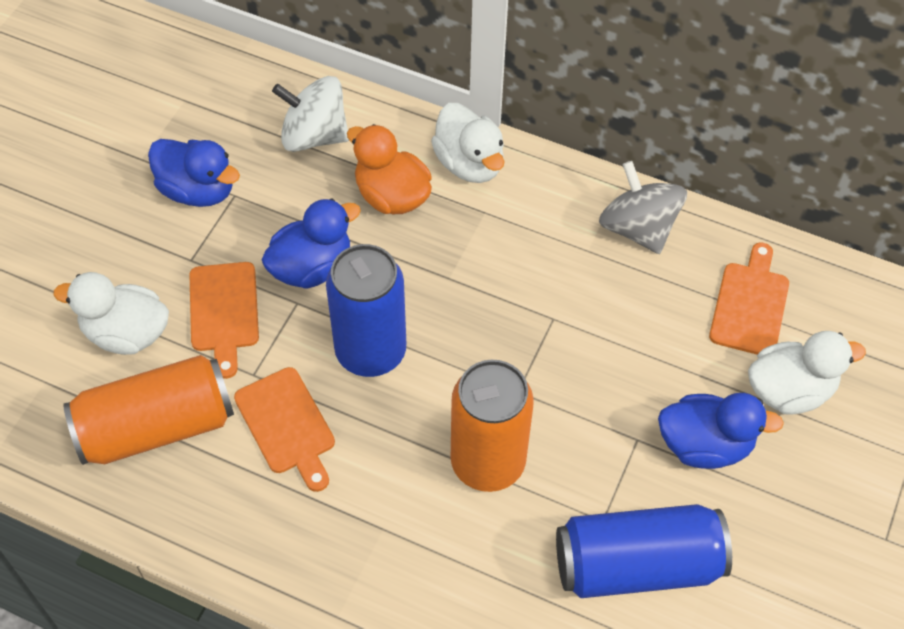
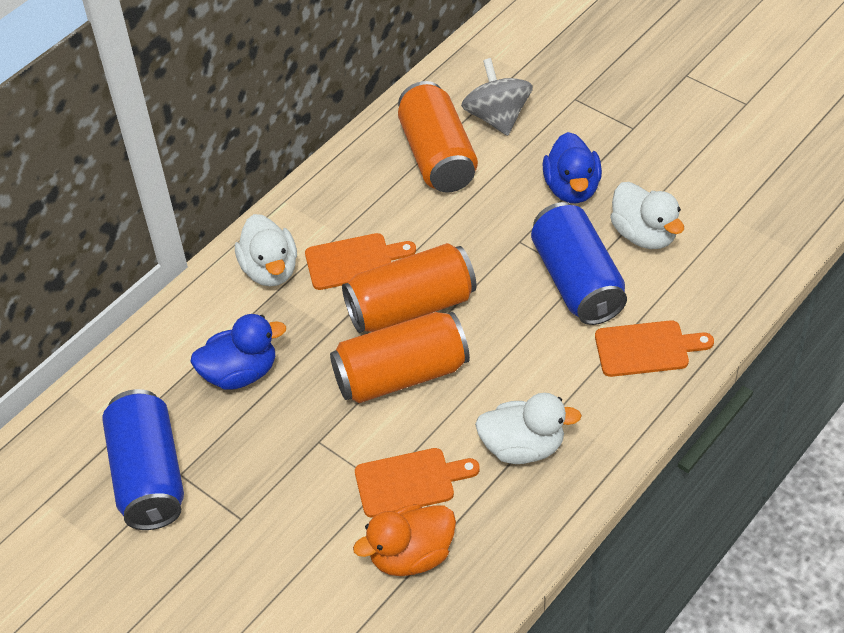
blue duck: 3 -> 2
orange can: 2 -> 3
white spinning top: 1 -> 0

